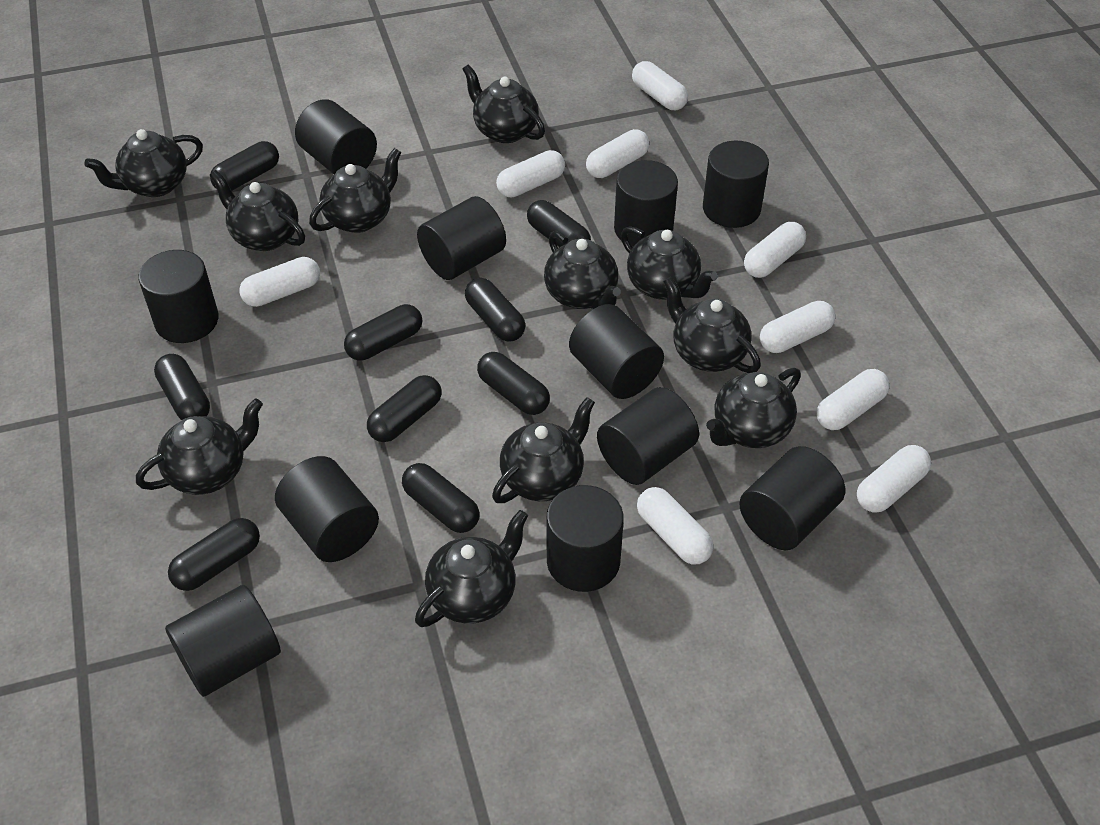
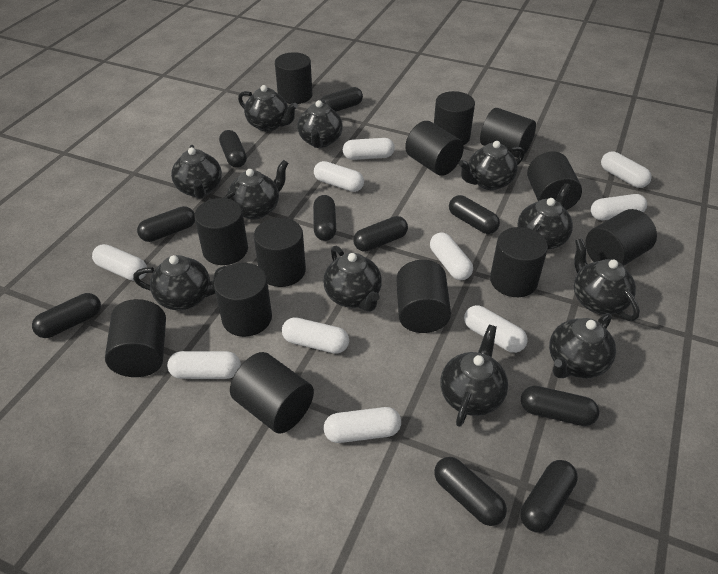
black capsule: 9 -> 10
black cylinder: 11 -> 13
white capsule: 9 -> 10

